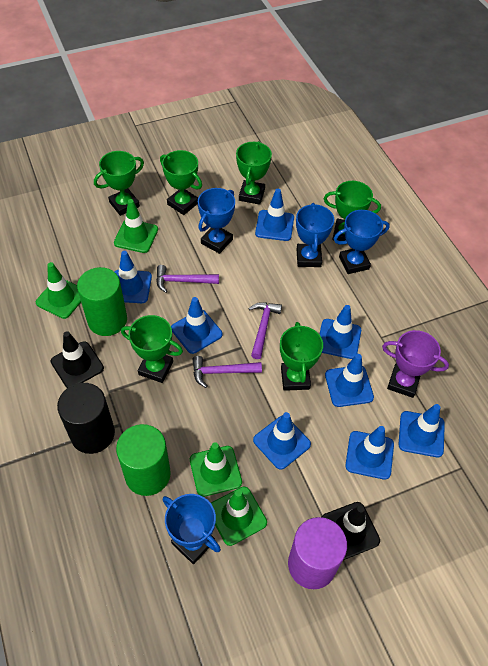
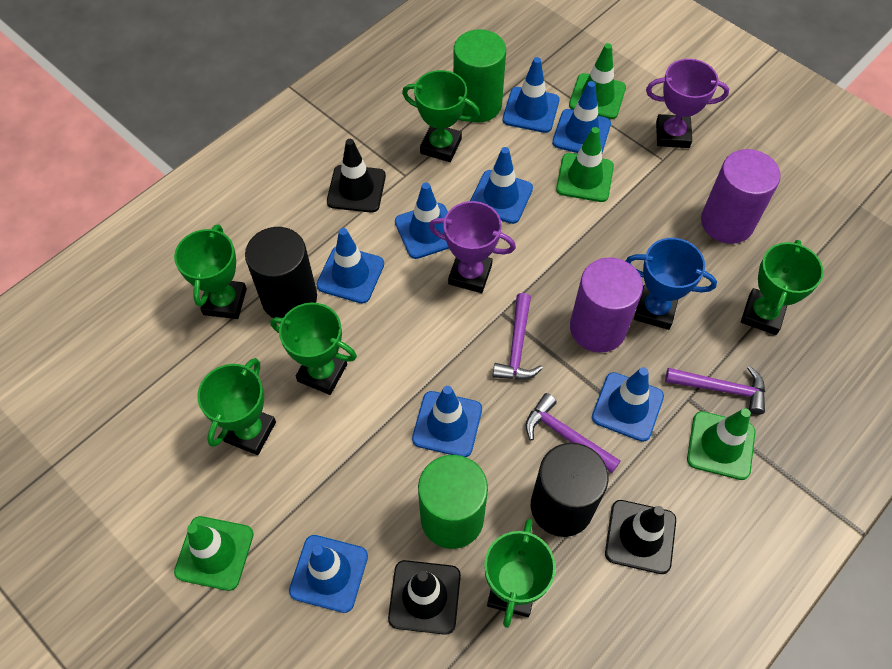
black cylinder: 1 -> 2
black traffic cone: 2 -> 3
blue trophy: 4 -> 1
purple cylinder: 1 -> 2
purple trophy: 1 -> 2

